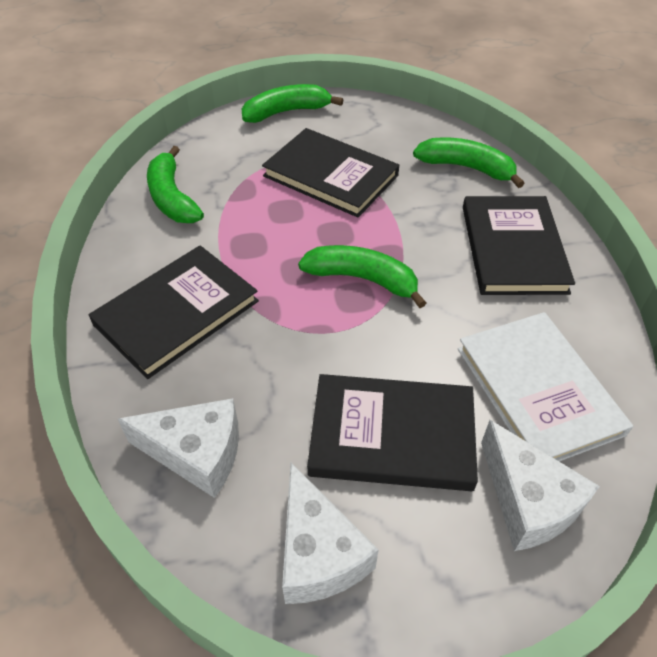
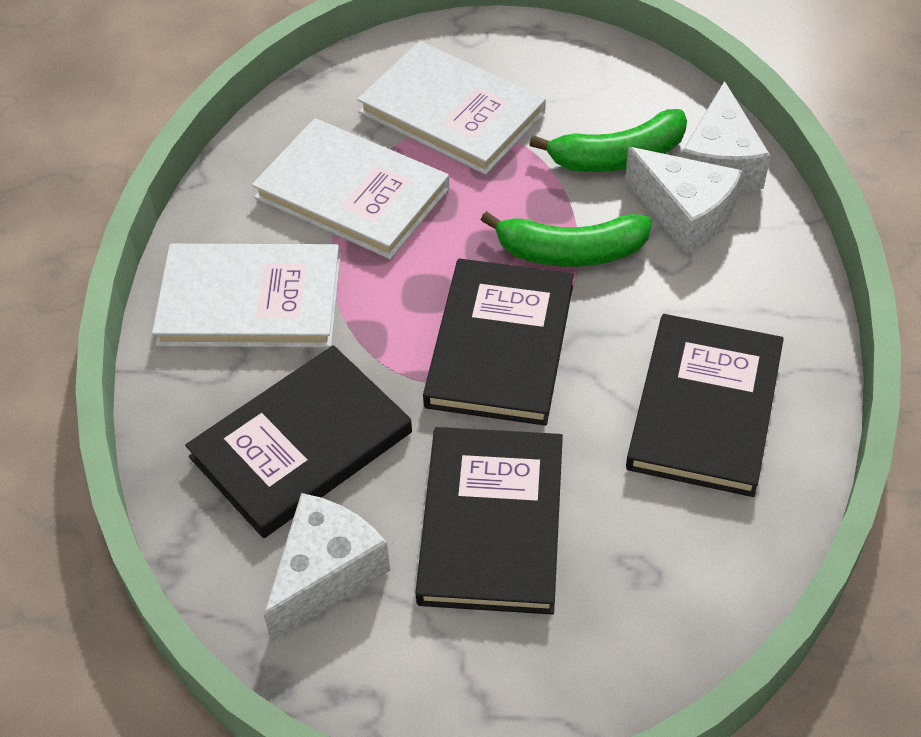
green banana: 4 -> 2
white book: 1 -> 3

